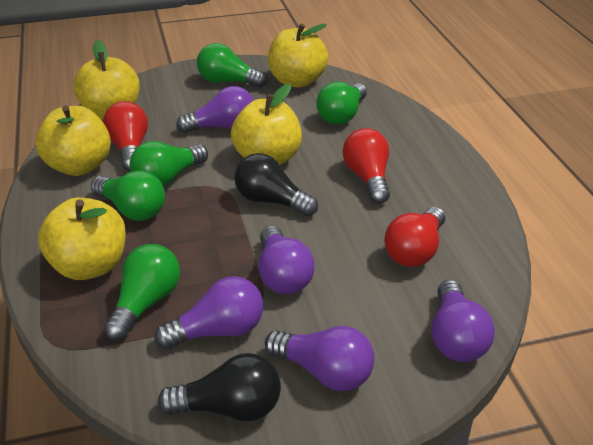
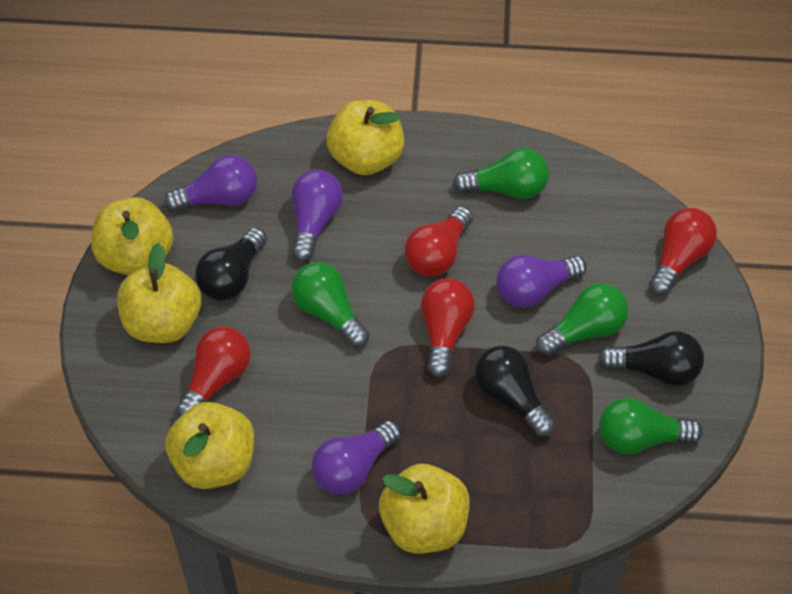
black light bulb: 2 -> 3
green light bulb: 5 -> 4
purple light bulb: 5 -> 4
red light bulb: 3 -> 4

